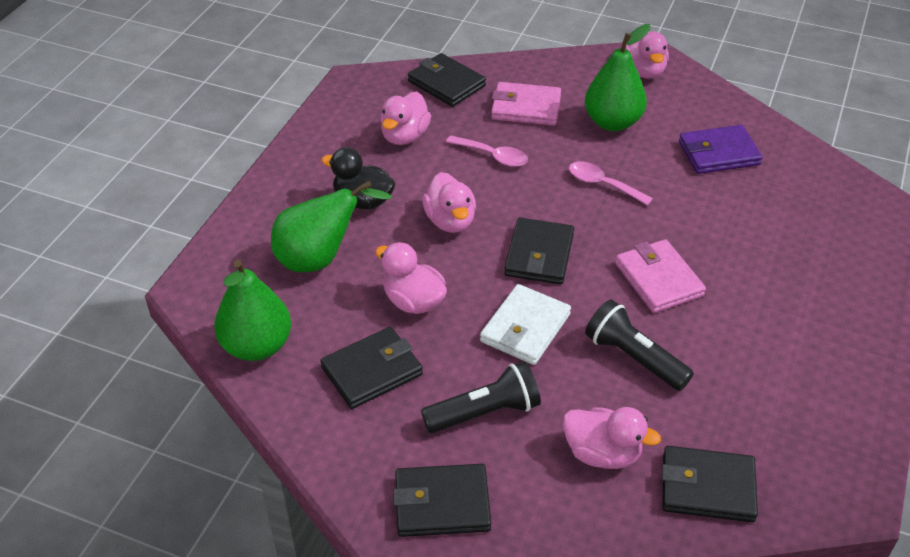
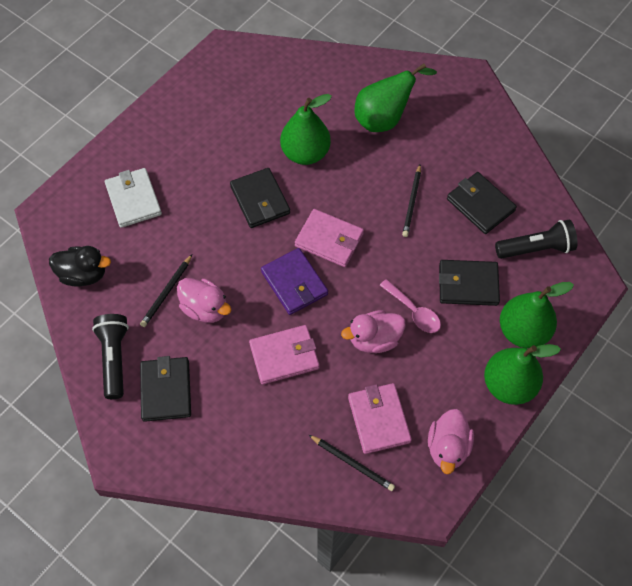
black pencil: 0 -> 3
black wallet: 5 -> 4
green pear: 3 -> 4
pink duck: 5 -> 3
pink spoon: 2 -> 1
pink wallet: 2 -> 3

